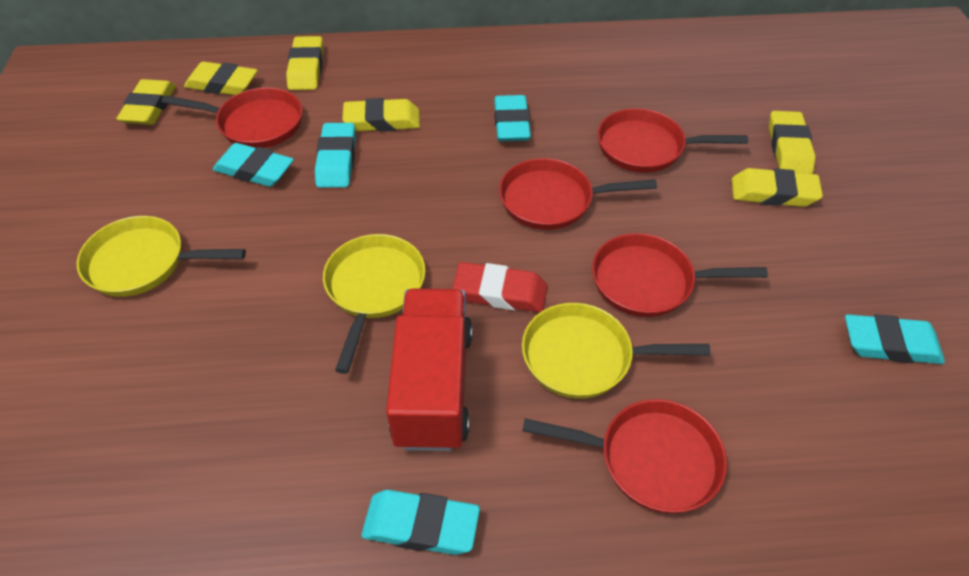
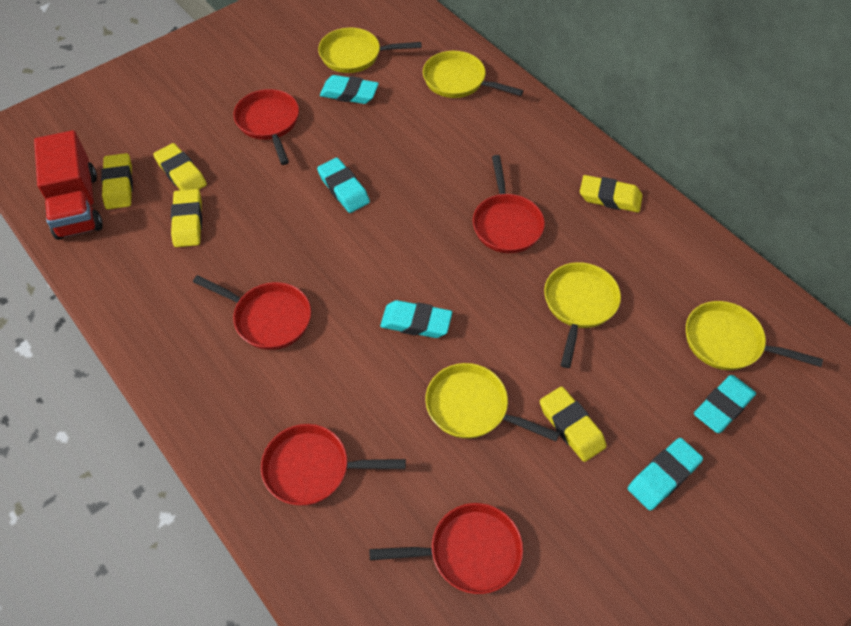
red eraser: 1 -> 0
yellow eraser: 6 -> 5
yellow pan: 3 -> 5

